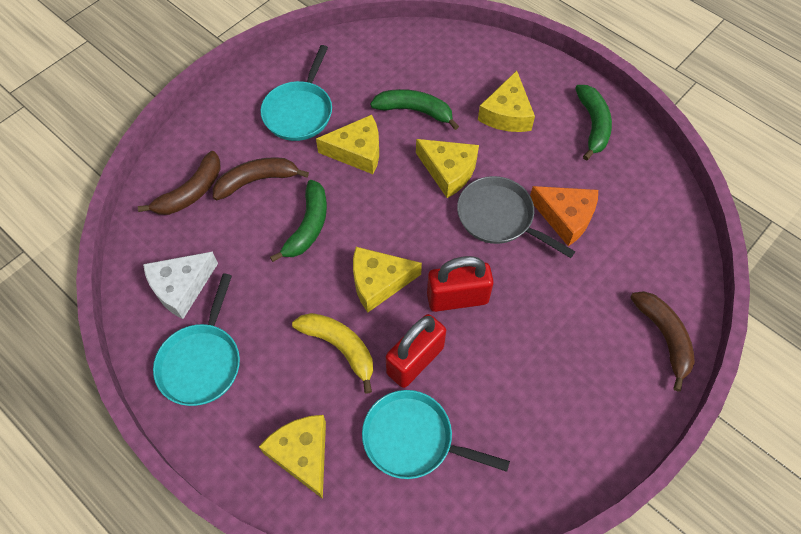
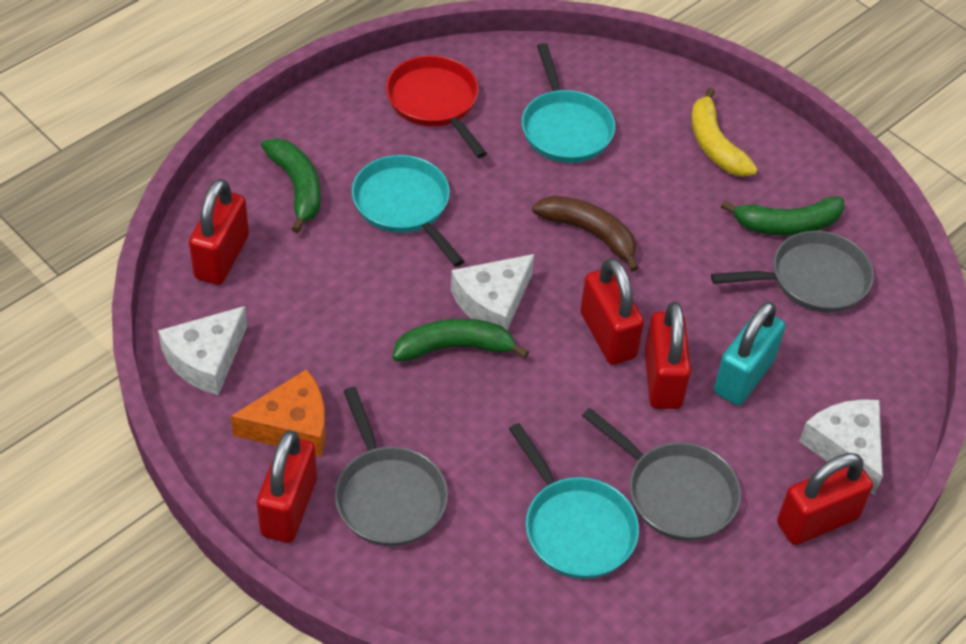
brown banana: 3 -> 1
grey pan: 1 -> 3
red padlock: 2 -> 5
red pan: 0 -> 1
turquoise padlock: 0 -> 1
white cheese: 1 -> 3
yellow cheese: 5 -> 0

